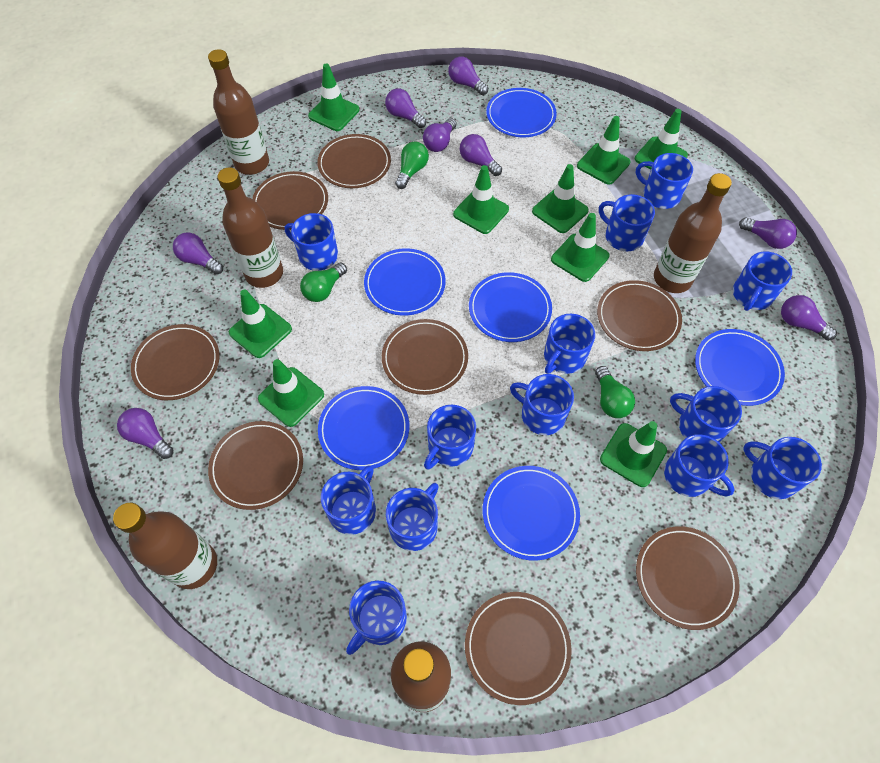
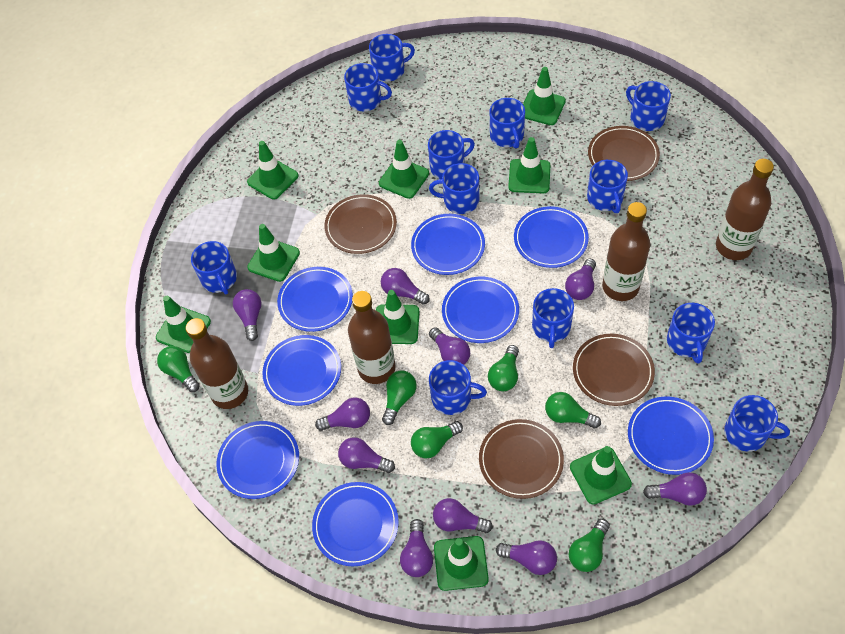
blue mug: 13 -> 12
blue plate: 6 -> 8
brown bottle: 5 -> 4
brown plate: 8 -> 4
green light bulb: 3 -> 6
purple light bulb: 8 -> 10

